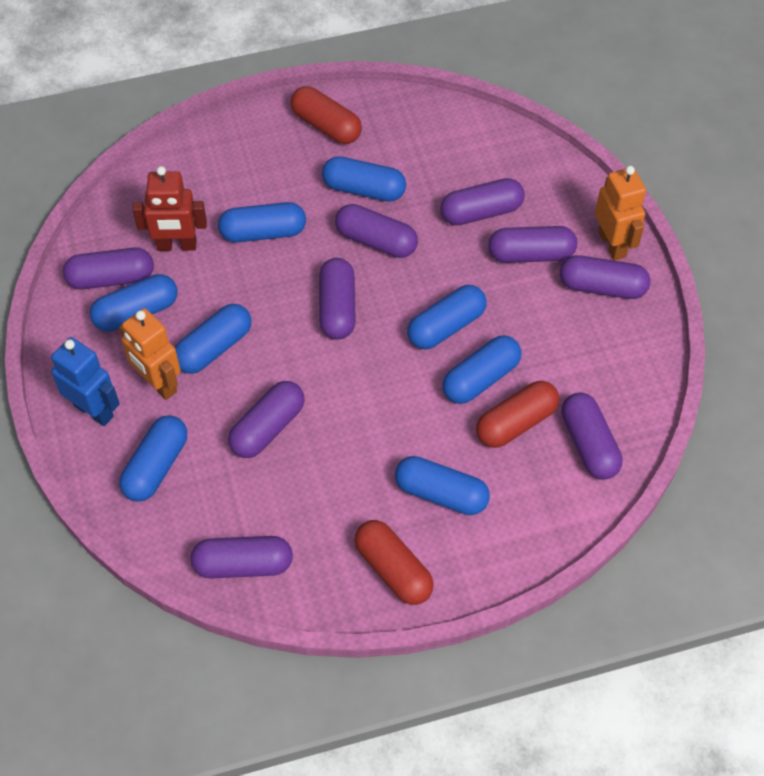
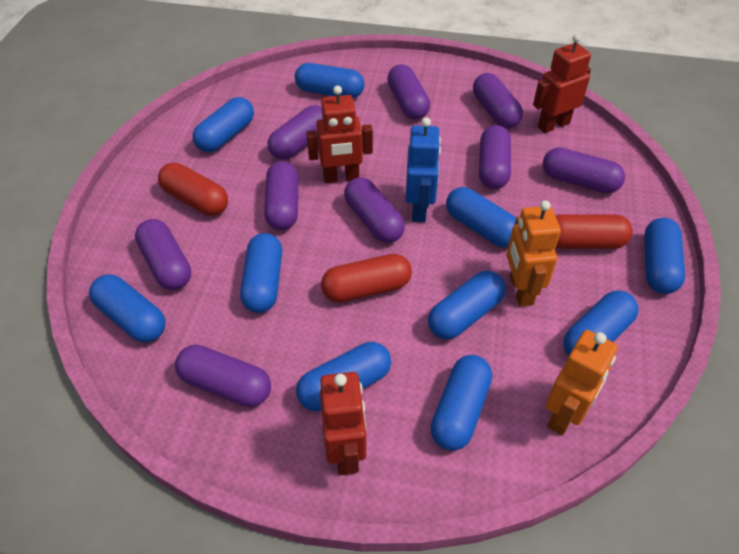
blue capsule: 8 -> 10
red robot: 1 -> 3

